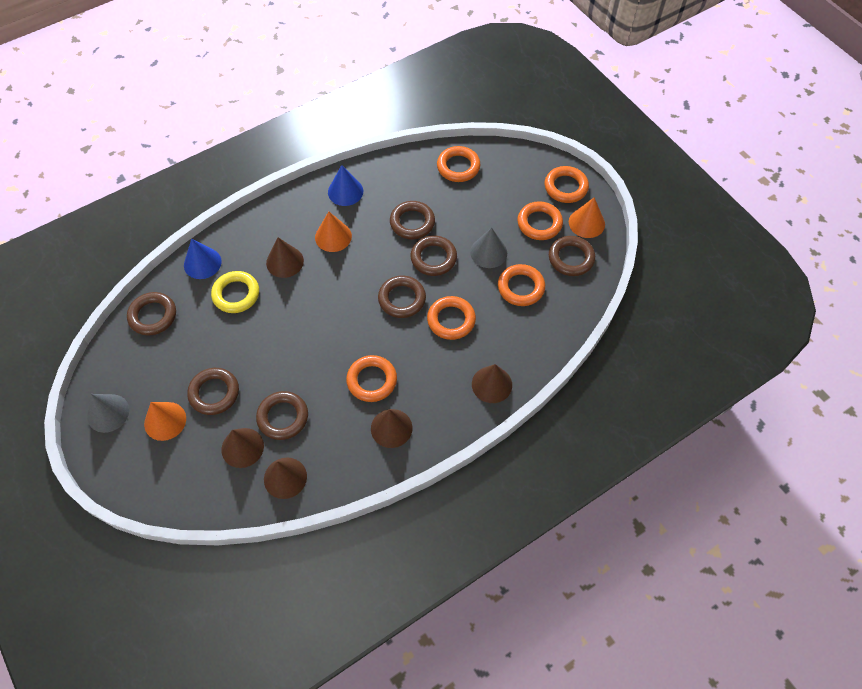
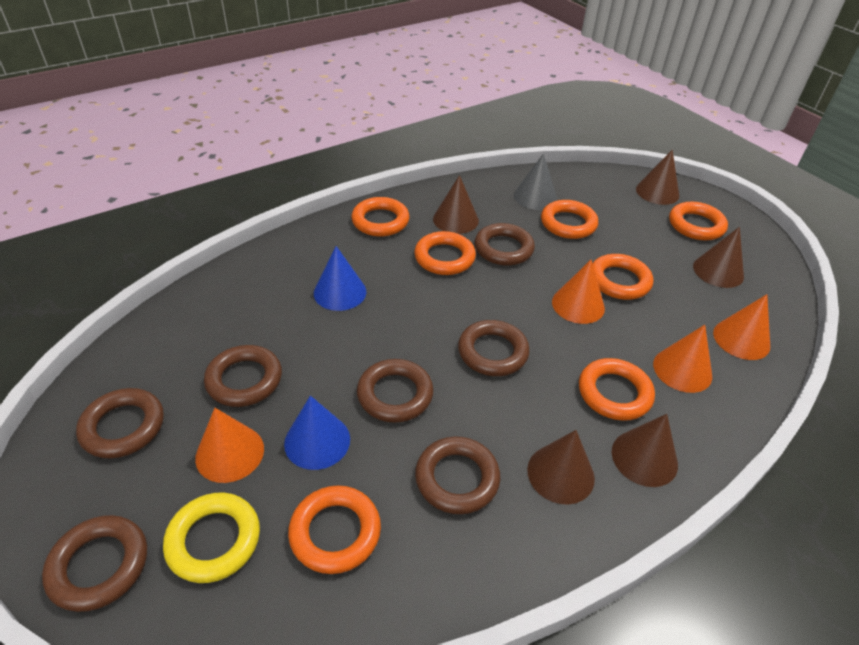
grey cone: 2 -> 1
orange cone: 3 -> 4
orange ring: 6 -> 7

